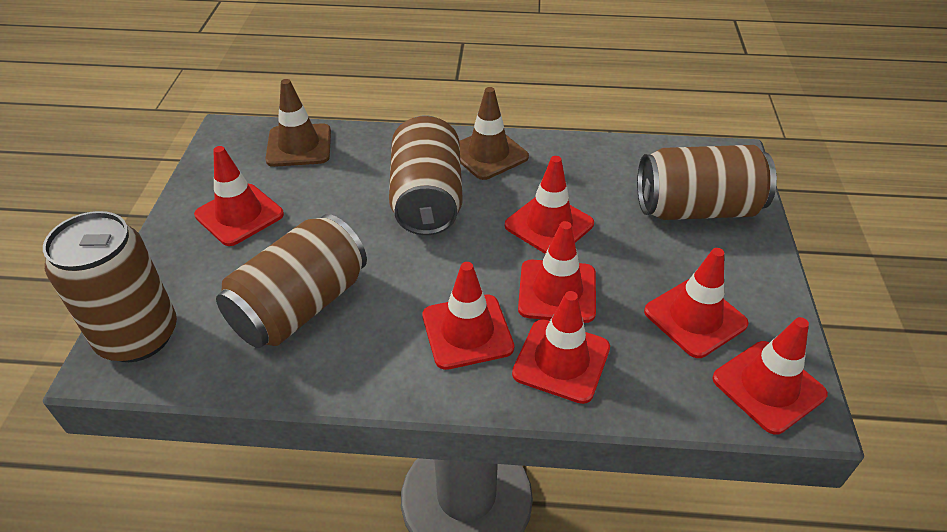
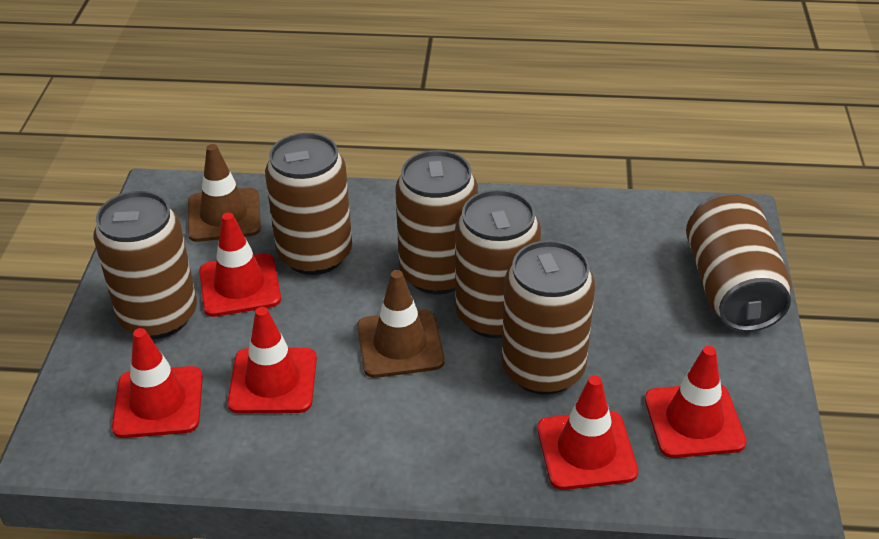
brown can: 4 -> 6
red traffic cone: 7 -> 5

